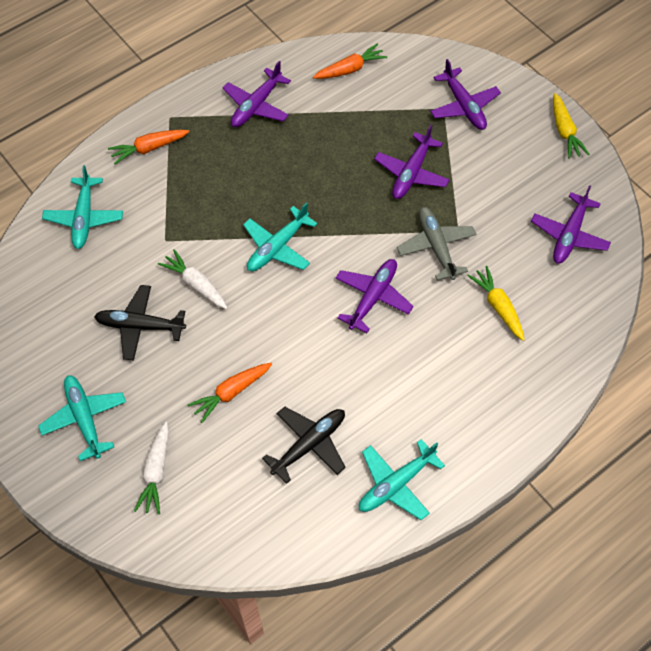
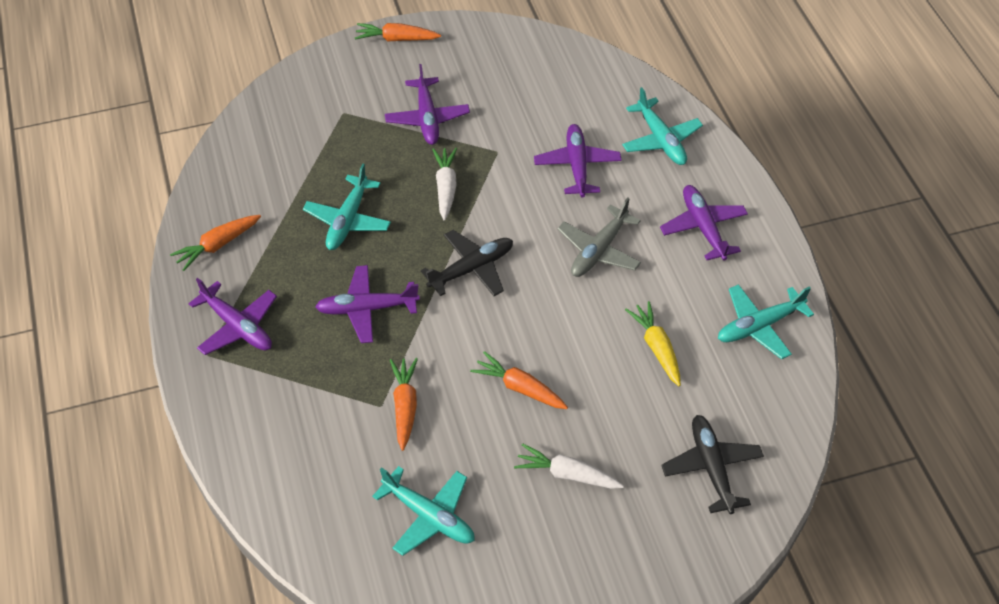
orange carrot: 3 -> 4
yellow carrot: 2 -> 1

